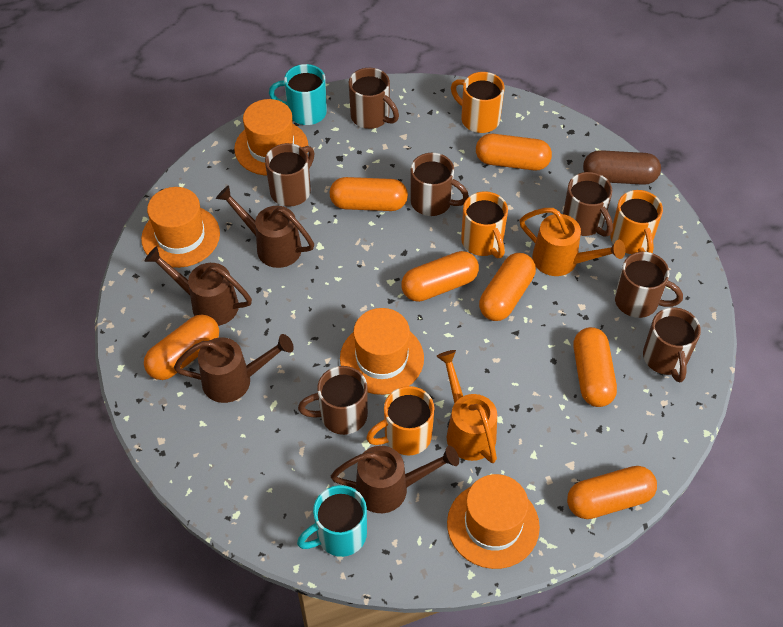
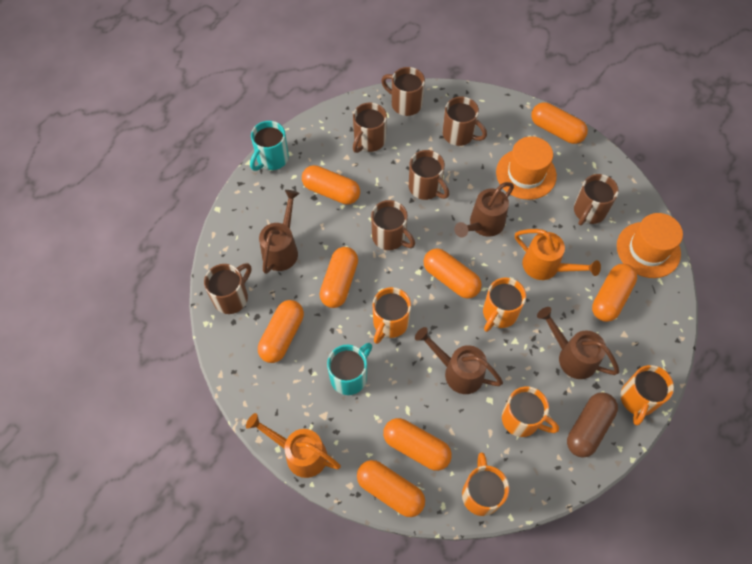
orange capsule: 7 -> 8
orange hat: 4 -> 2
orange mug: 4 -> 5

